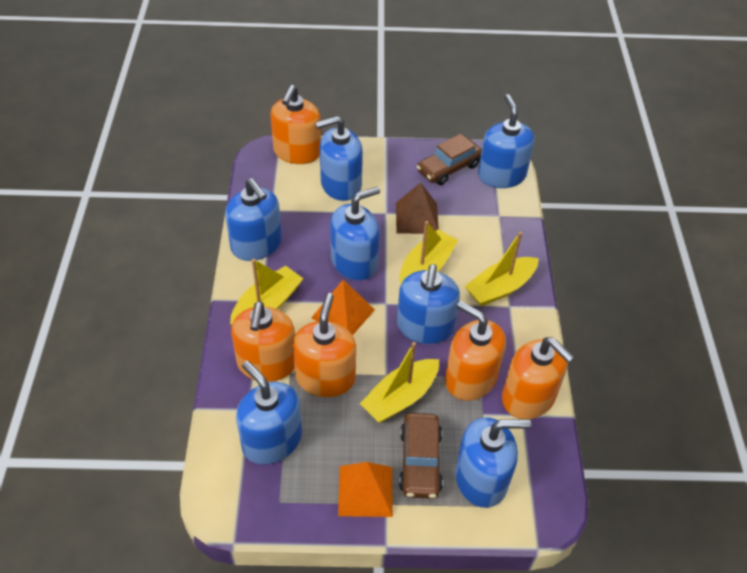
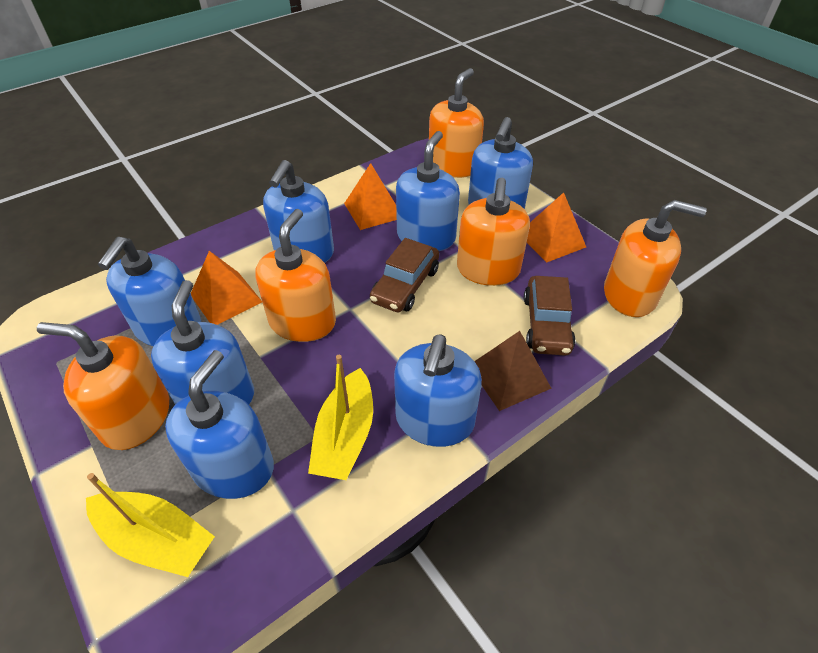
orange pyramid: 2 -> 3
yellow boat: 4 -> 2

